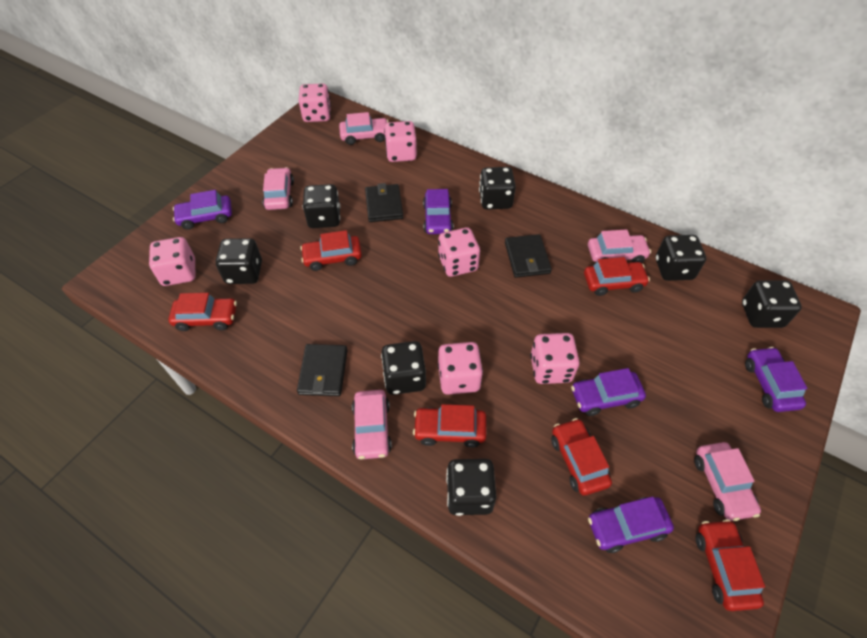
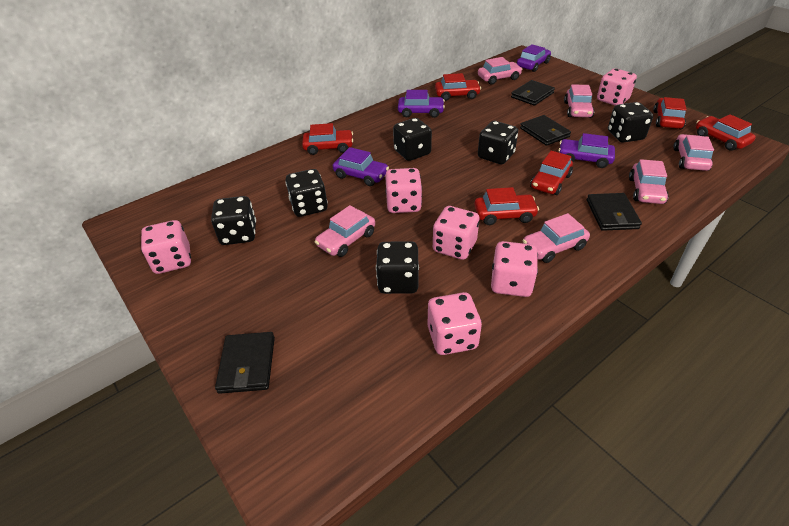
black dice: 7 -> 6
black wallet: 3 -> 4
pink car: 5 -> 6
purple car: 5 -> 4

